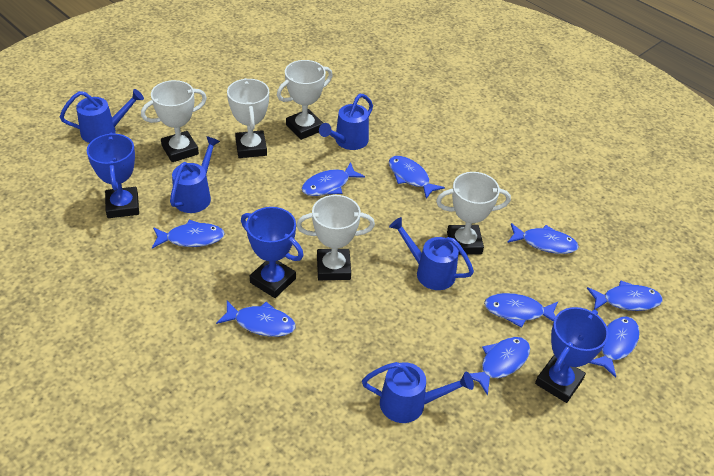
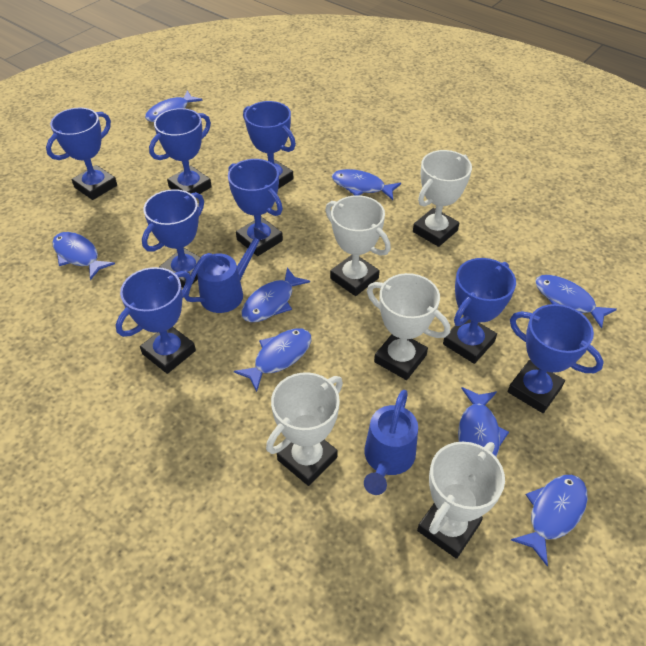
blue fish: 9 -> 8
blue trophy: 3 -> 8
blue watering can: 5 -> 2

